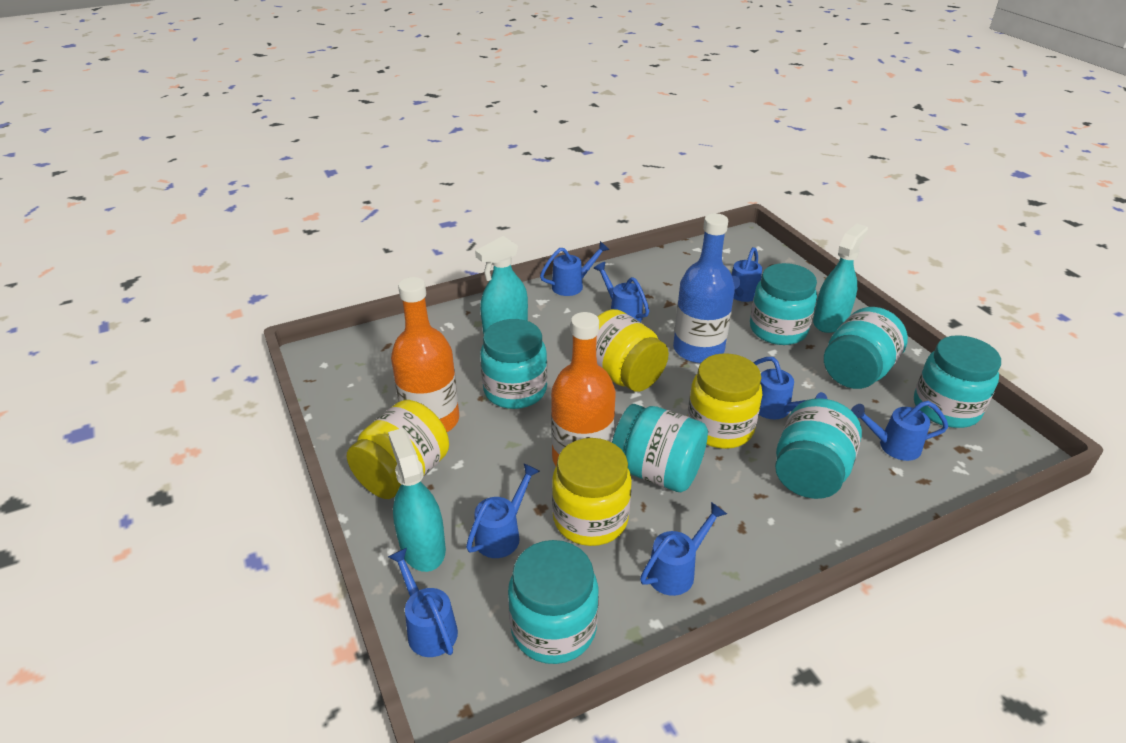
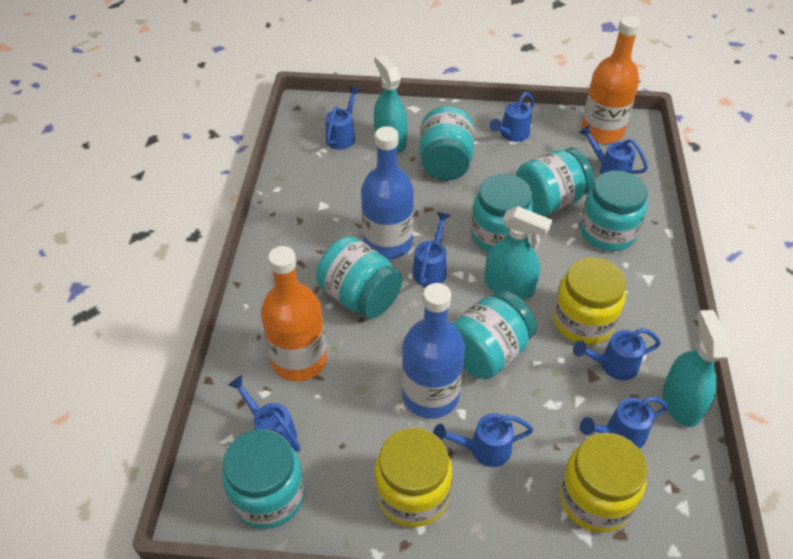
blue bottle: 1 -> 2
yellow jar: 4 -> 3

